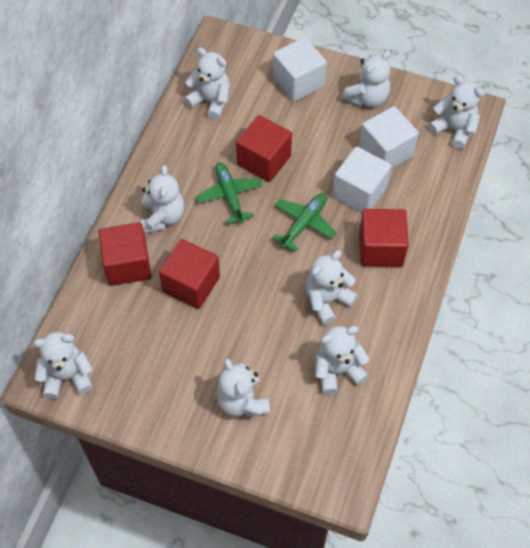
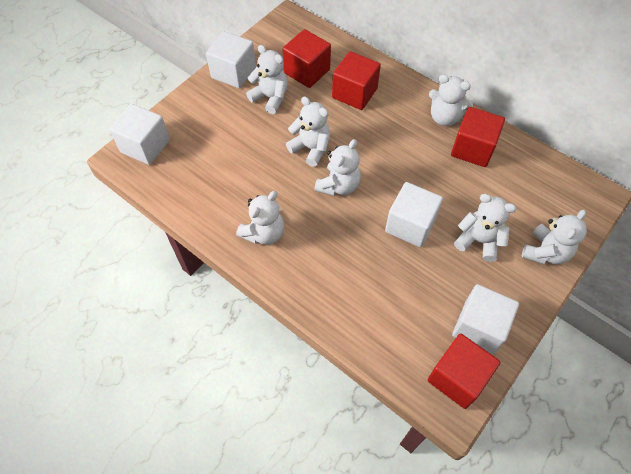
green plane: 2 -> 0
white cube: 3 -> 4
white teddy bear: 8 -> 7

